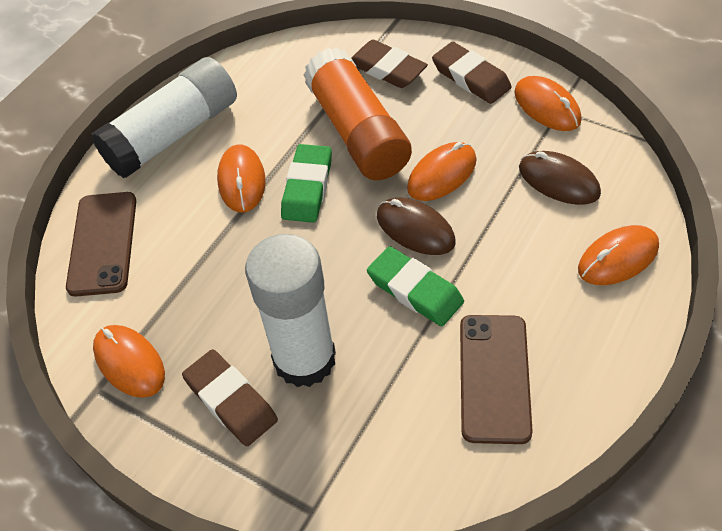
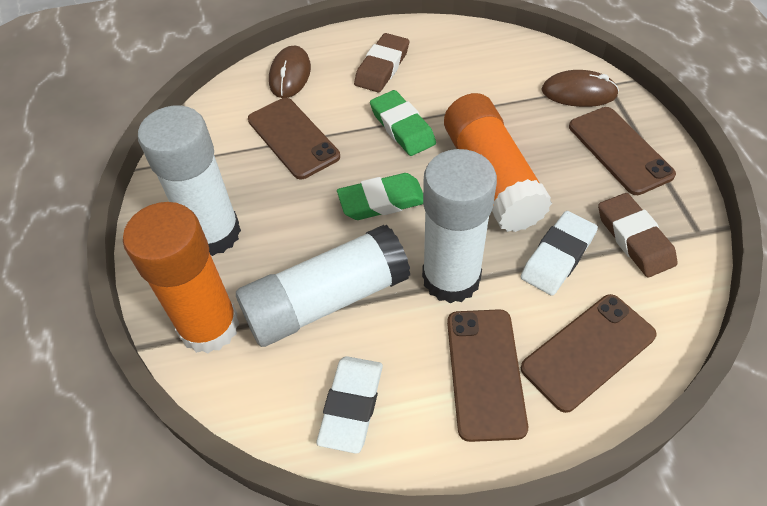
brown eraser: 3 -> 2
brown phone: 2 -> 4
orange glue stick: 1 -> 2
orange mouse: 5 -> 0
white eraser: 0 -> 2
white glue stick: 2 -> 3

